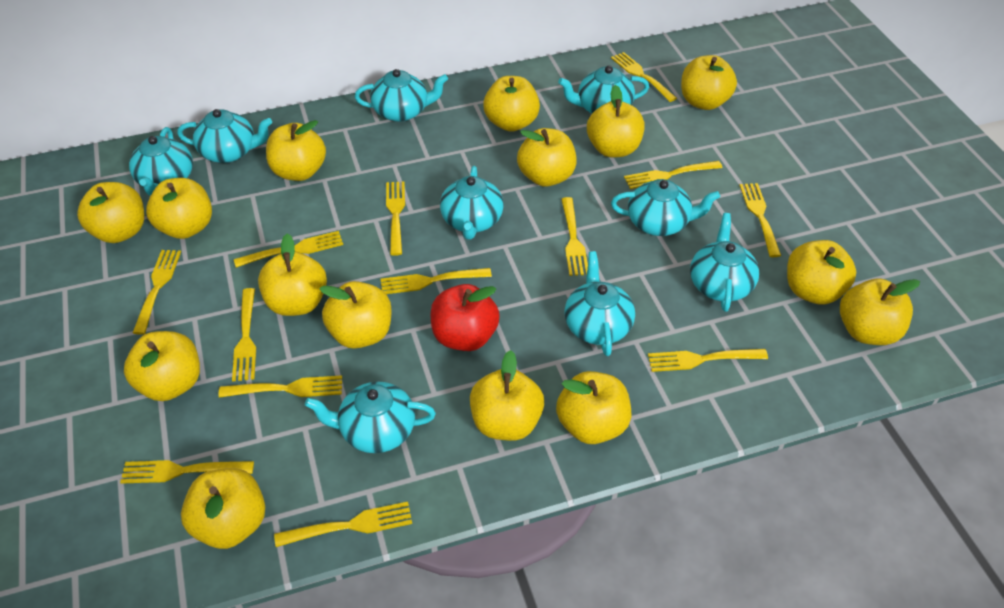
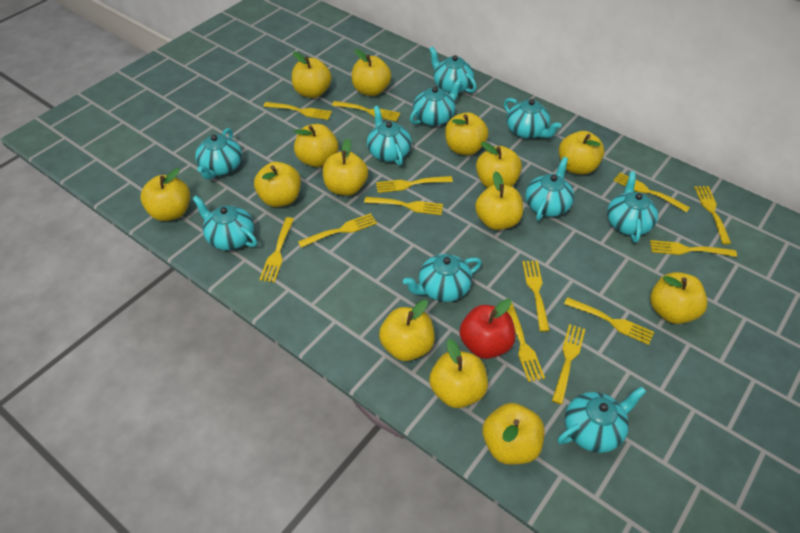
turquoise teapot: 9 -> 10
yellow apple: 15 -> 14

